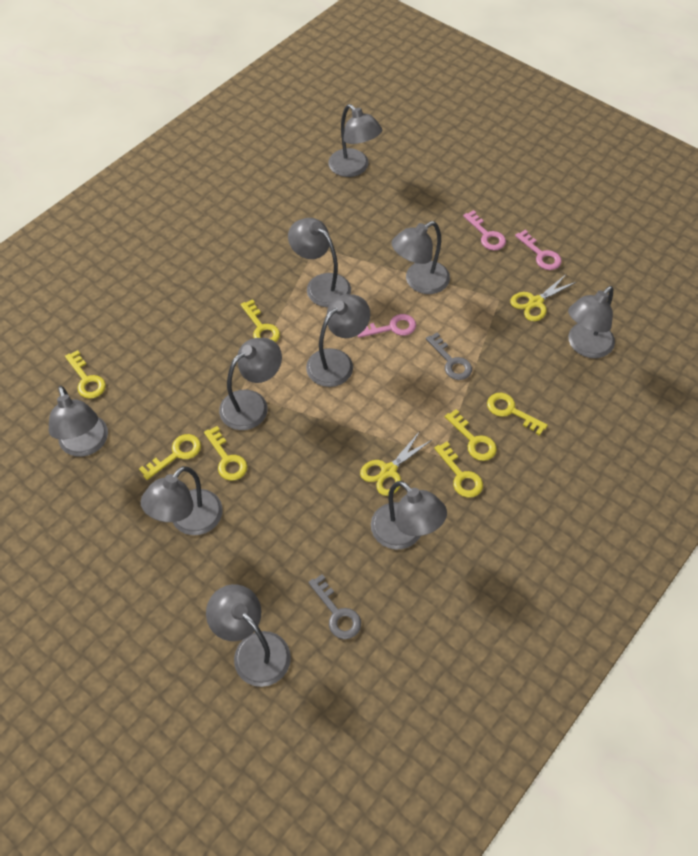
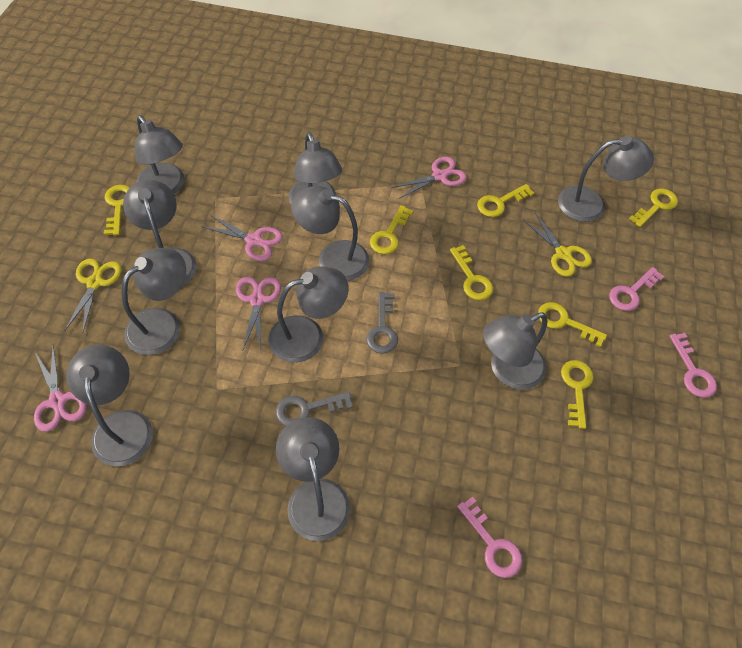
pink scissors: 0 -> 4

